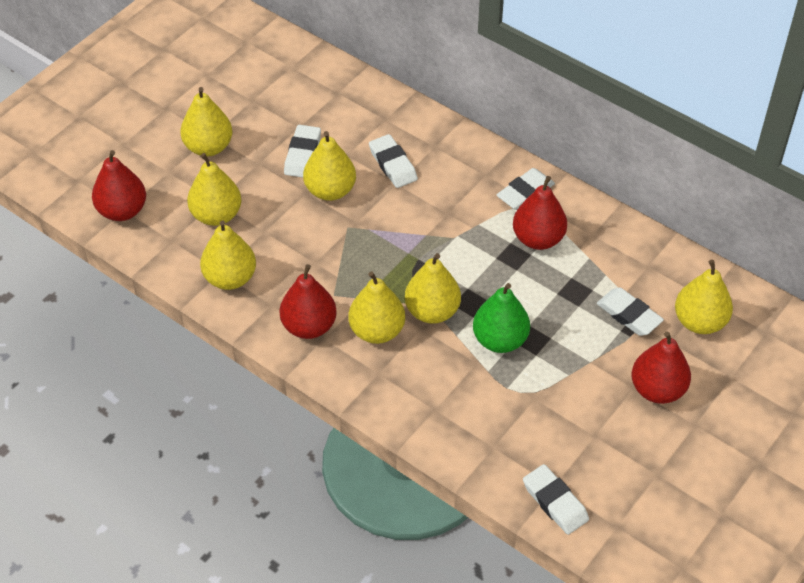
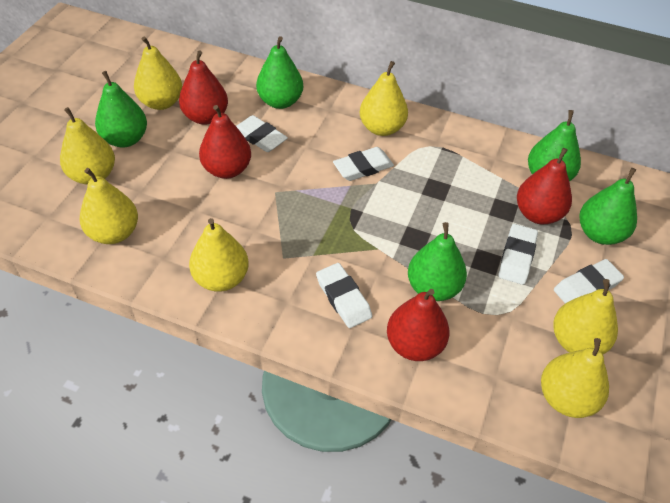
green pear: 1 -> 5

